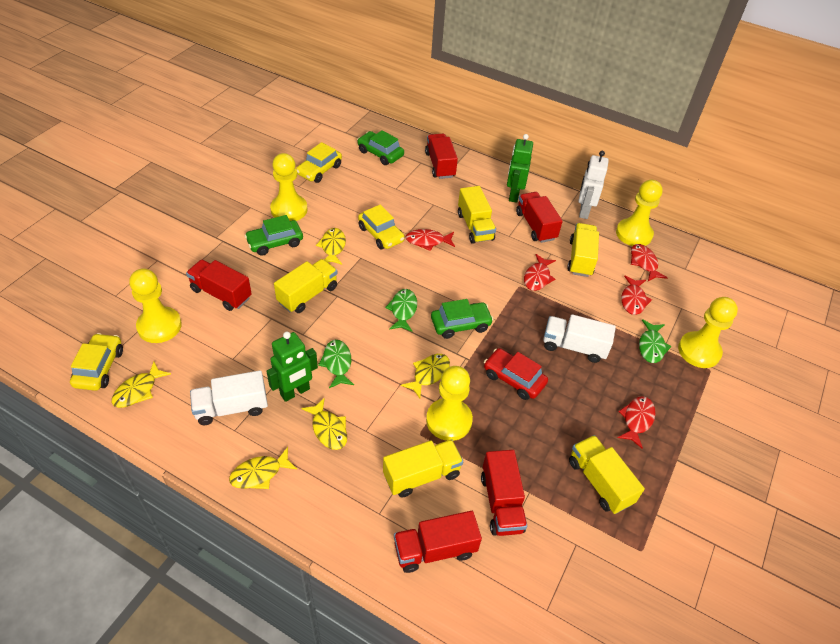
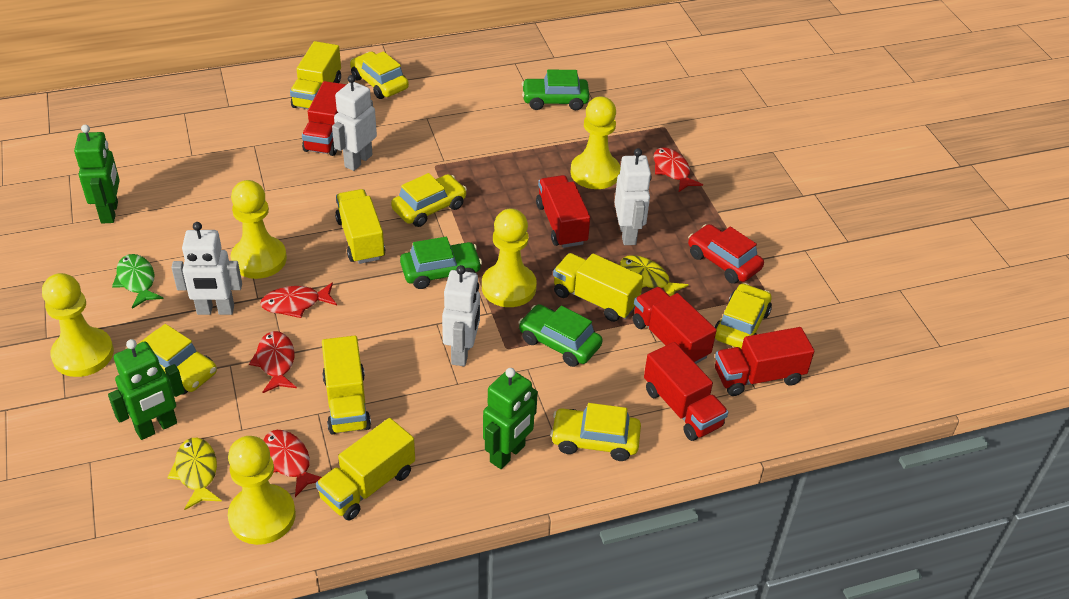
green fish: 3 -> 1
green robot: 2 -> 3
red fish: 5 -> 4
white robot: 1 -> 4
white truck: 2 -> 0
yellow car: 3 -> 5
yellow fish: 5 -> 2

